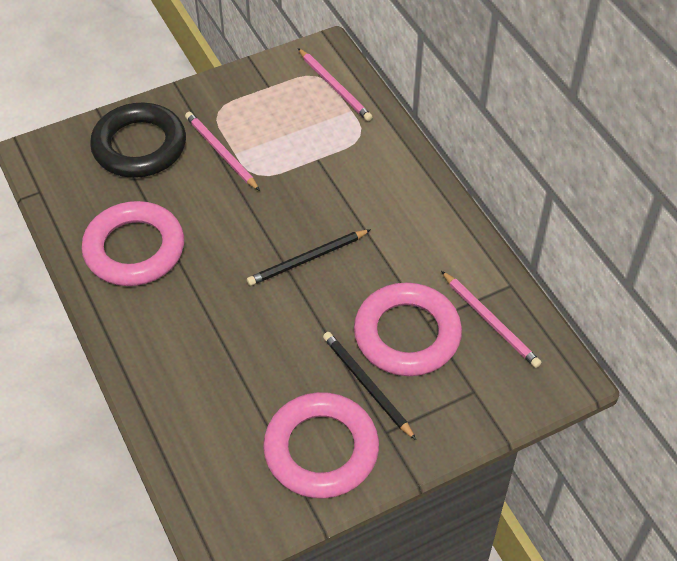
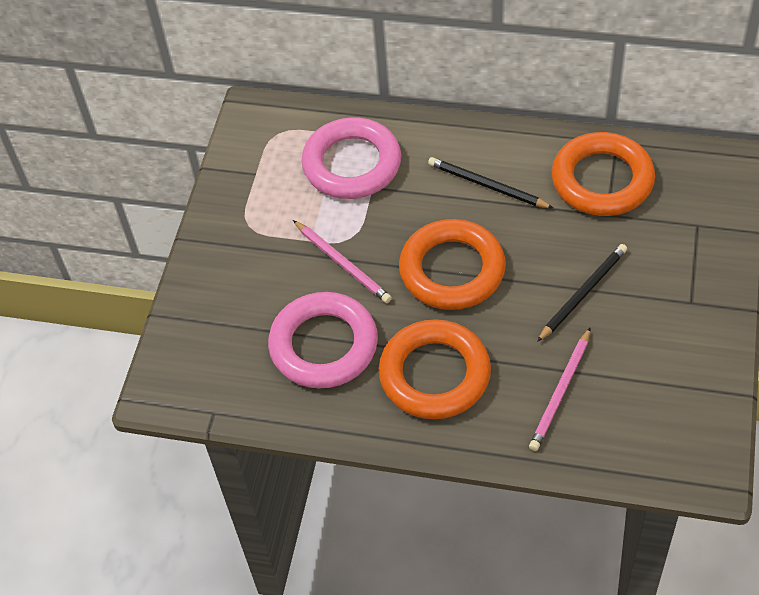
black ring: 1 -> 0
orange ring: 0 -> 3
pink pencil: 3 -> 2
pink ring: 3 -> 2

